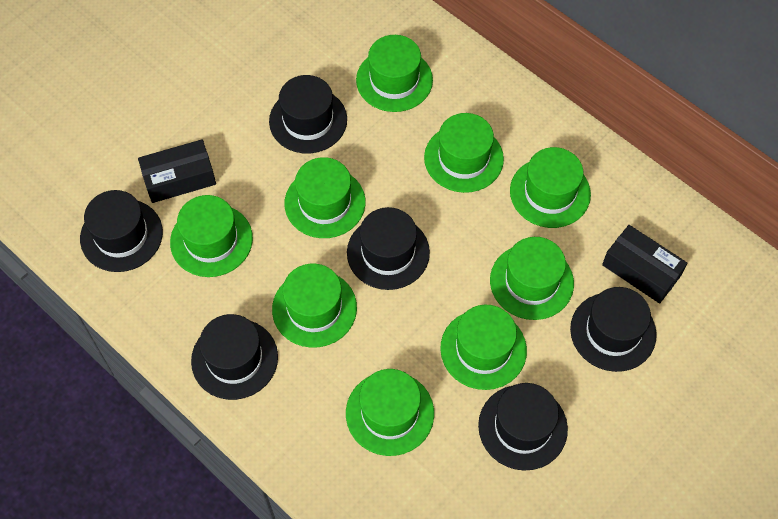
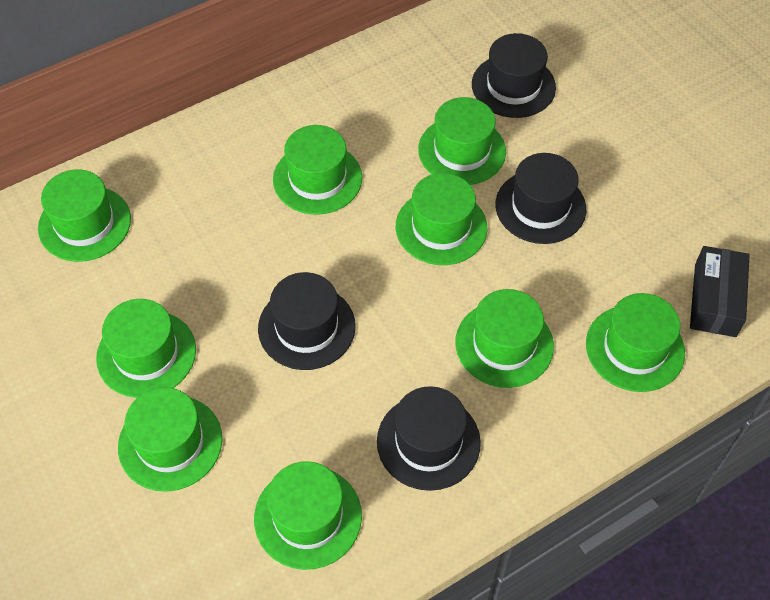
black box: 2 -> 1
black hat: 6 -> 4

